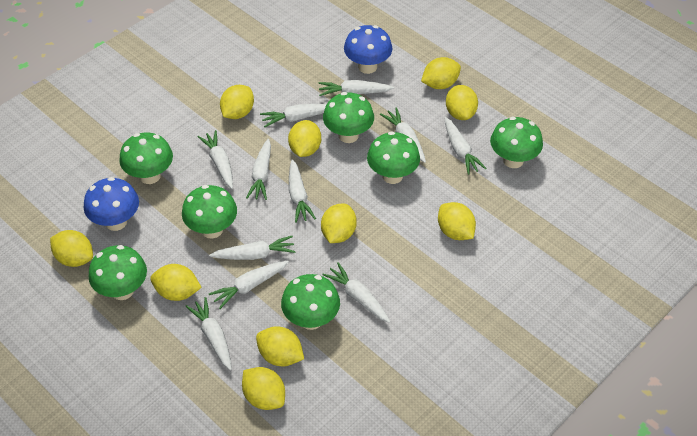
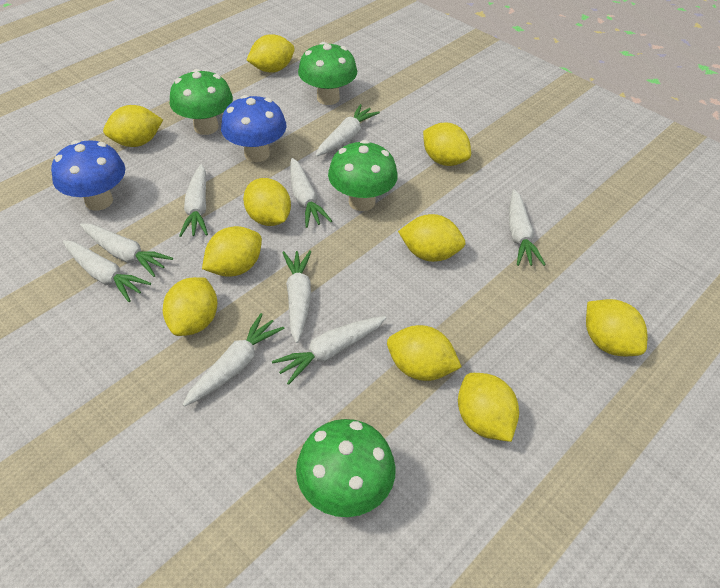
green mushroom: 7 -> 4
white carrot: 11 -> 9

